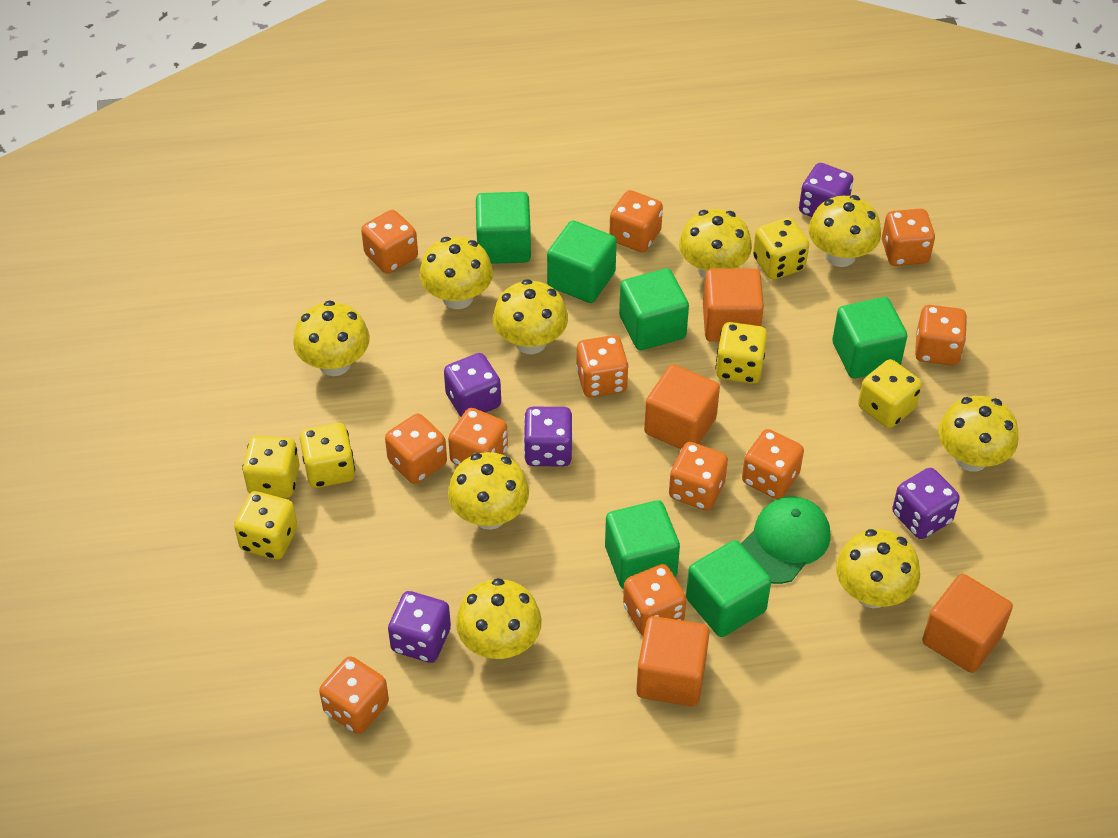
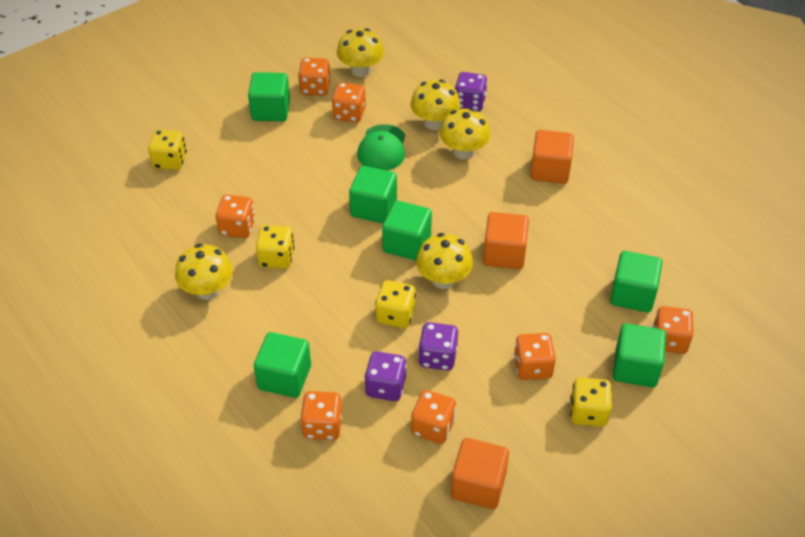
orange cube: 4 -> 3
orange dice: 11 -> 7
purple dice: 5 -> 3
yellow dice: 6 -> 4
yellow mushroom: 9 -> 5

